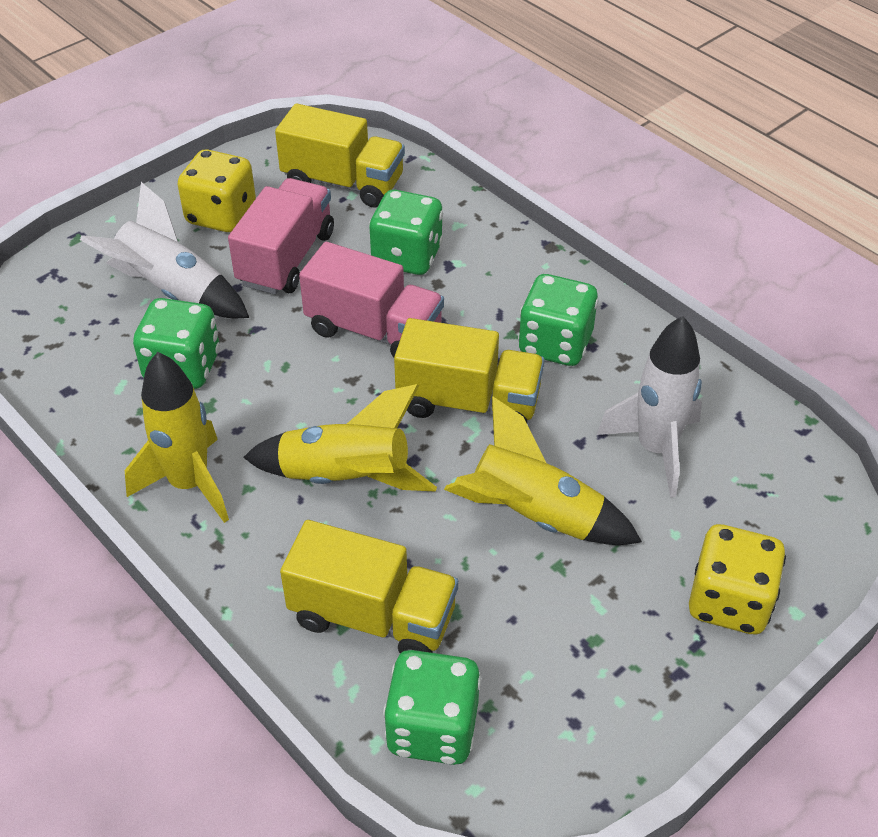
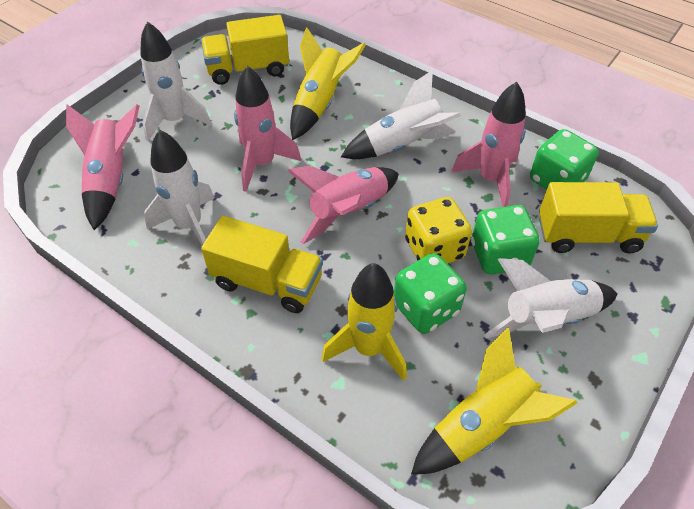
green dice: 4 -> 3
pink rocket: 0 -> 4
pink truck: 2 -> 0
white rocket: 2 -> 4
yellow dice: 2 -> 1

